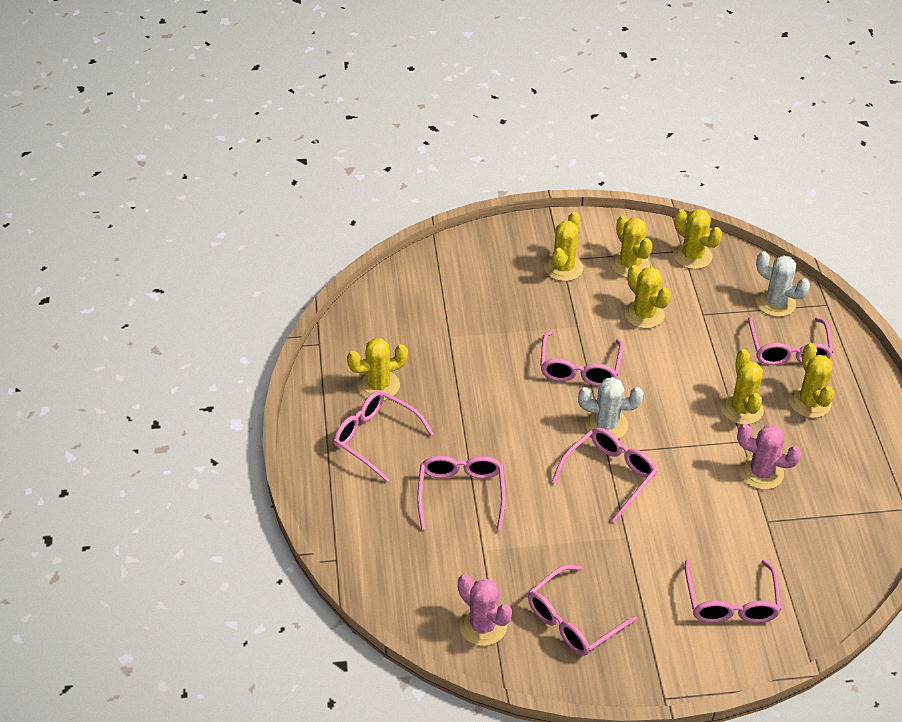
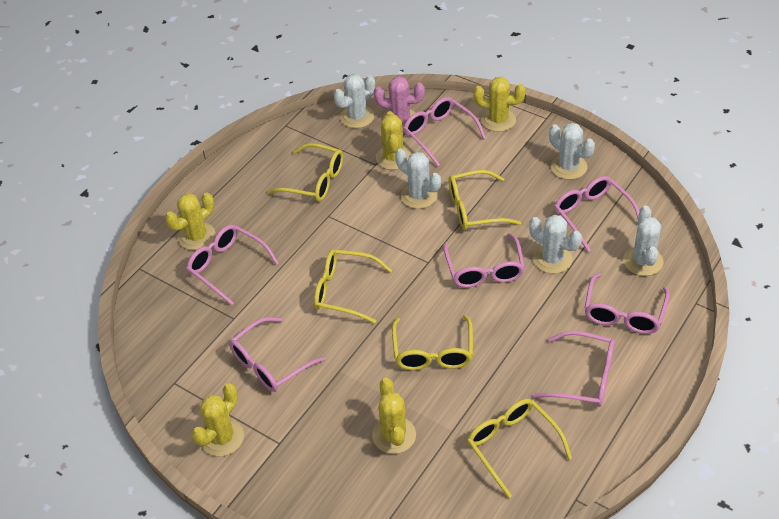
pink cactus: 2 -> 1
white cactus: 2 -> 5
yellow cactus: 7 -> 5
yellow glasses: 0 -> 5

